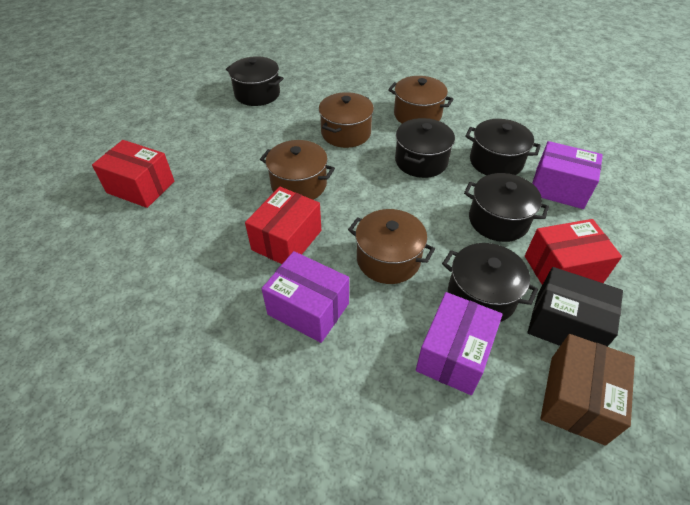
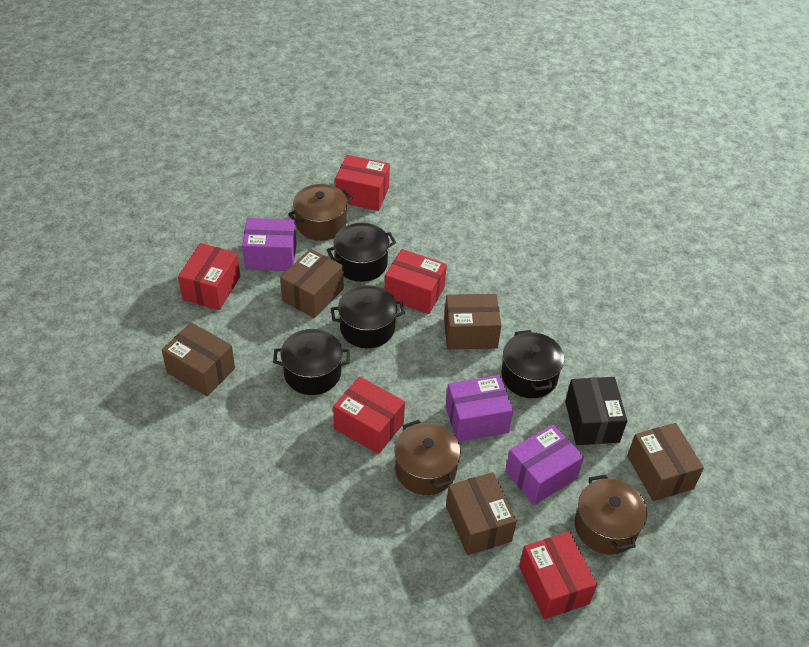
black pot: 5 -> 4
brown box: 1 -> 5
brown pot: 4 -> 3
red box: 3 -> 5

